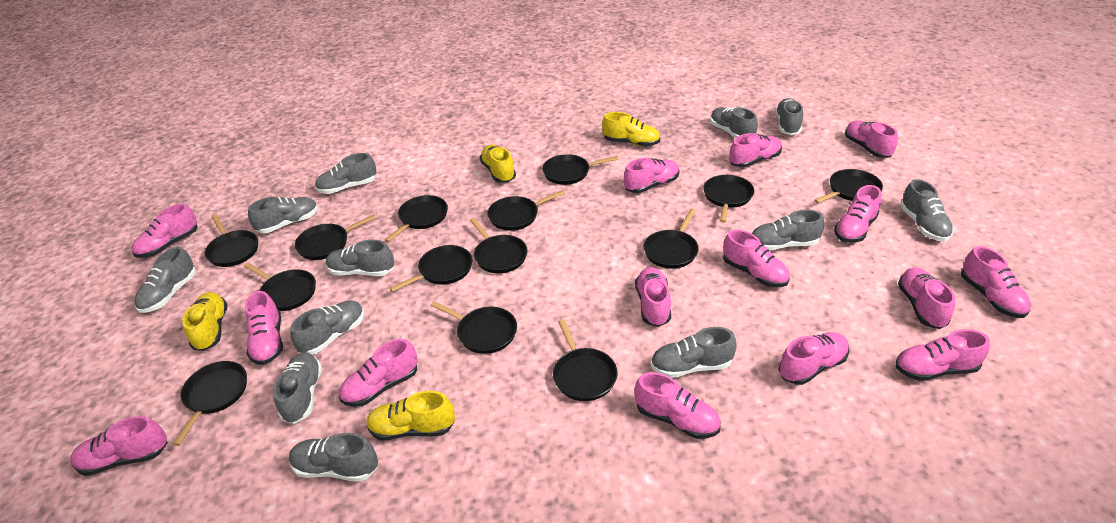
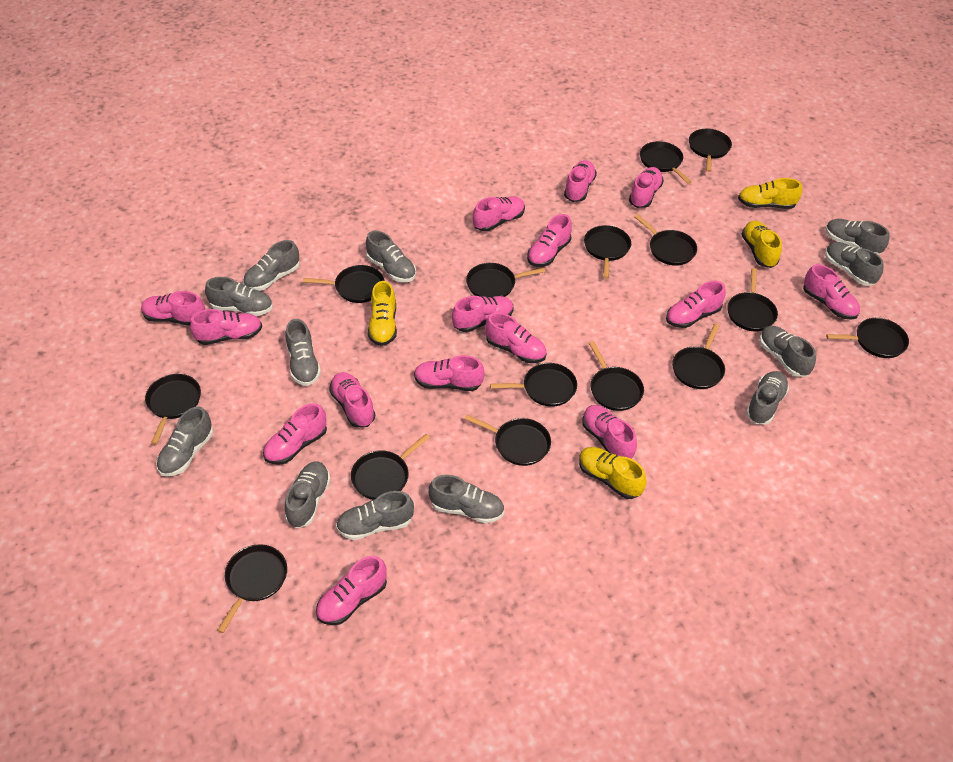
black pan: 14 -> 15

